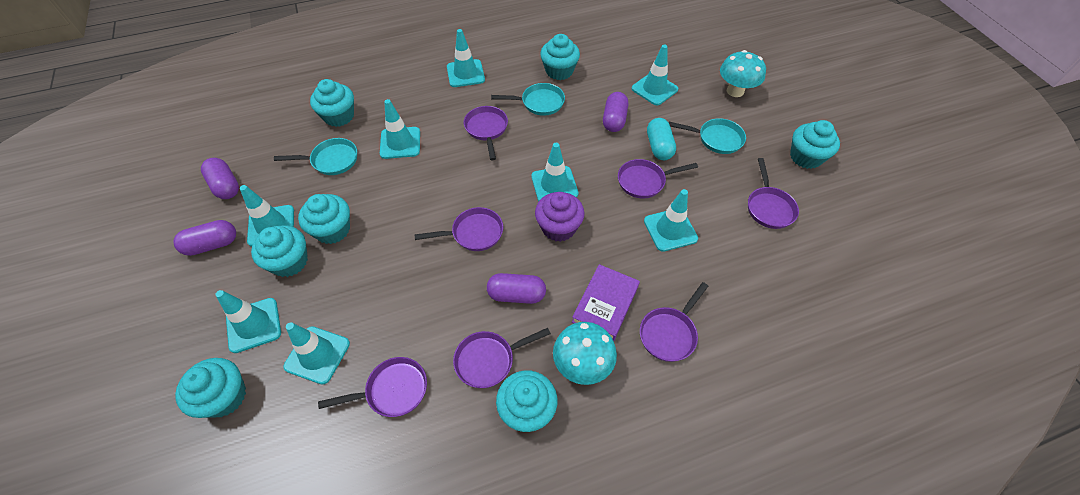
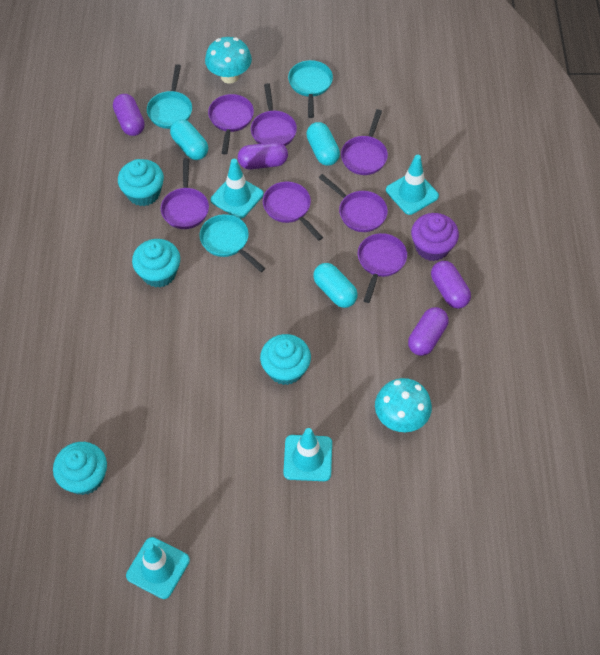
purple book: 1 -> 0
turquoise capsule: 1 -> 3
turquoise cupcake: 7 -> 4
turquoise traffic cone: 8 -> 4

